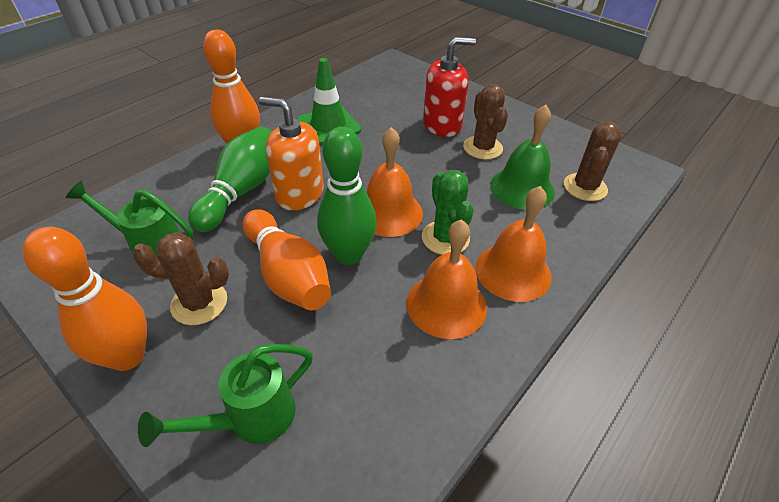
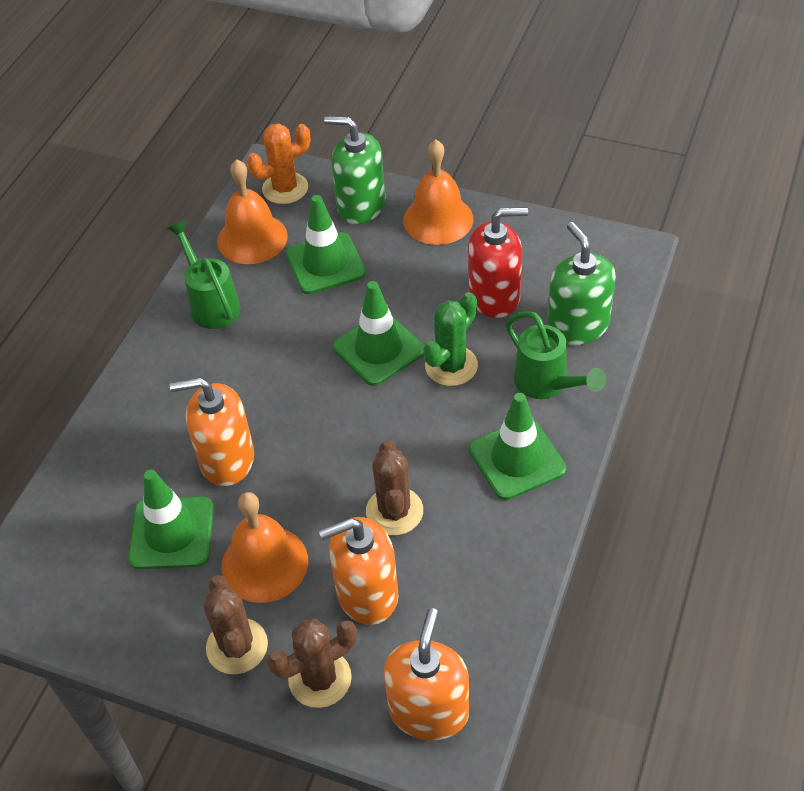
green bell: 1 -> 0
green bowling pin: 2 -> 0
green soap dispenser: 0 -> 2
green traffic cone: 1 -> 4
orange bowling pin: 3 -> 0
orange cactus: 0 -> 1
orange soap dispenser: 1 -> 3

